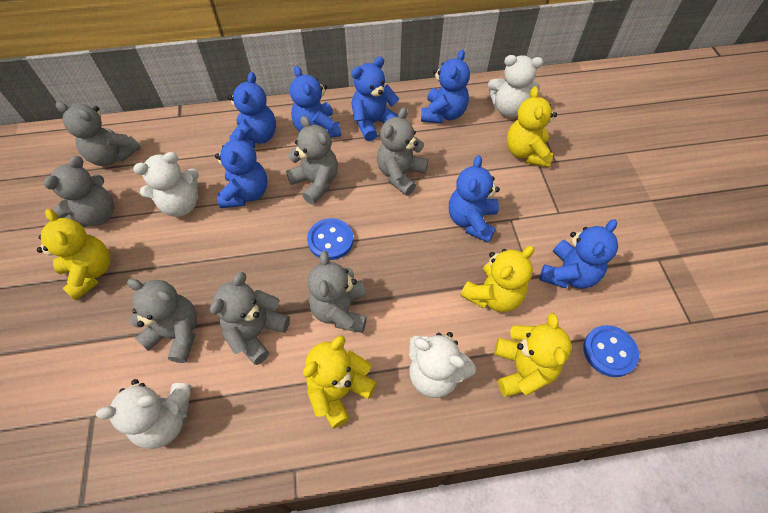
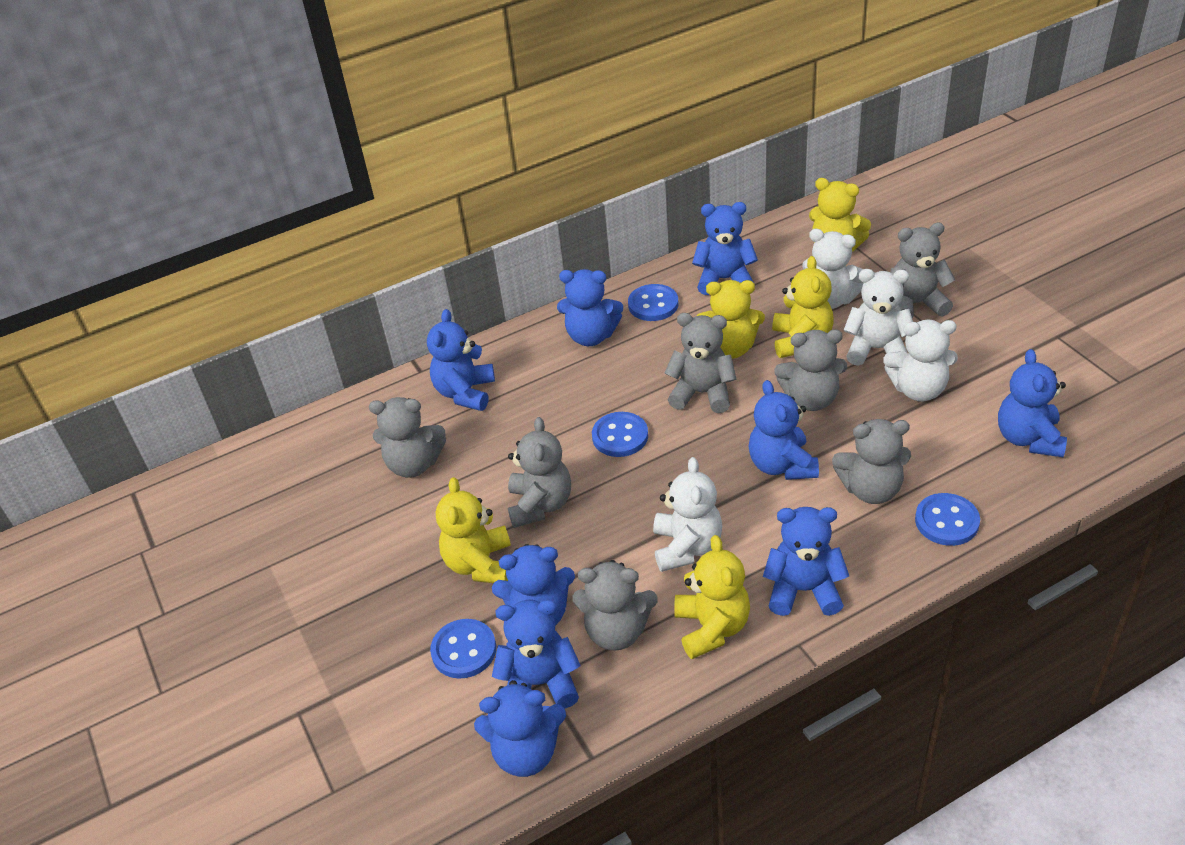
blue button: 2 -> 4
blue teddy bear: 7 -> 9

